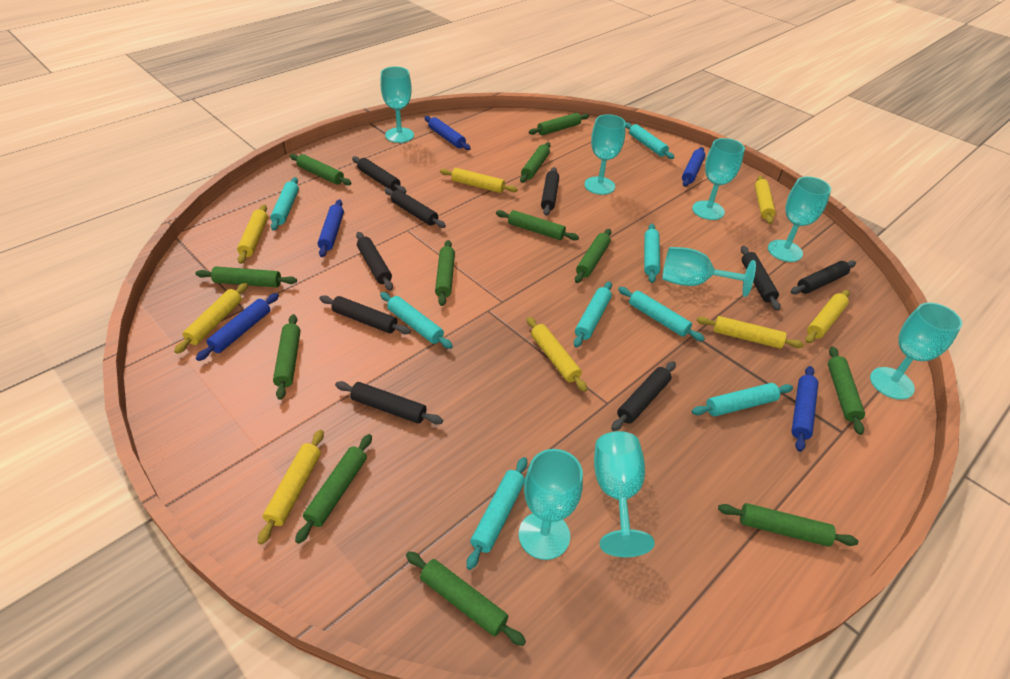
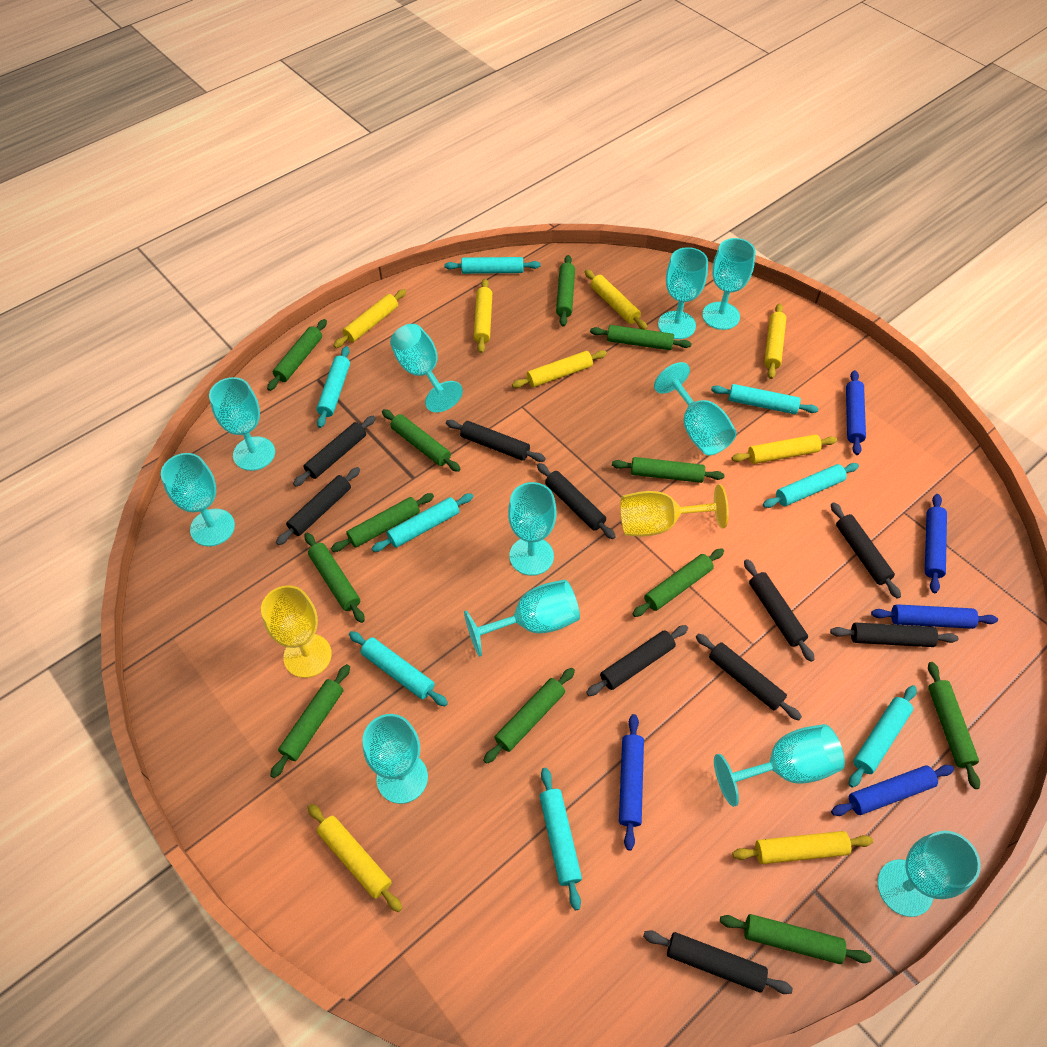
black rolling pin: 9 -> 10
turquoise goblet: 8 -> 11
yellow goblet: 0 -> 2

